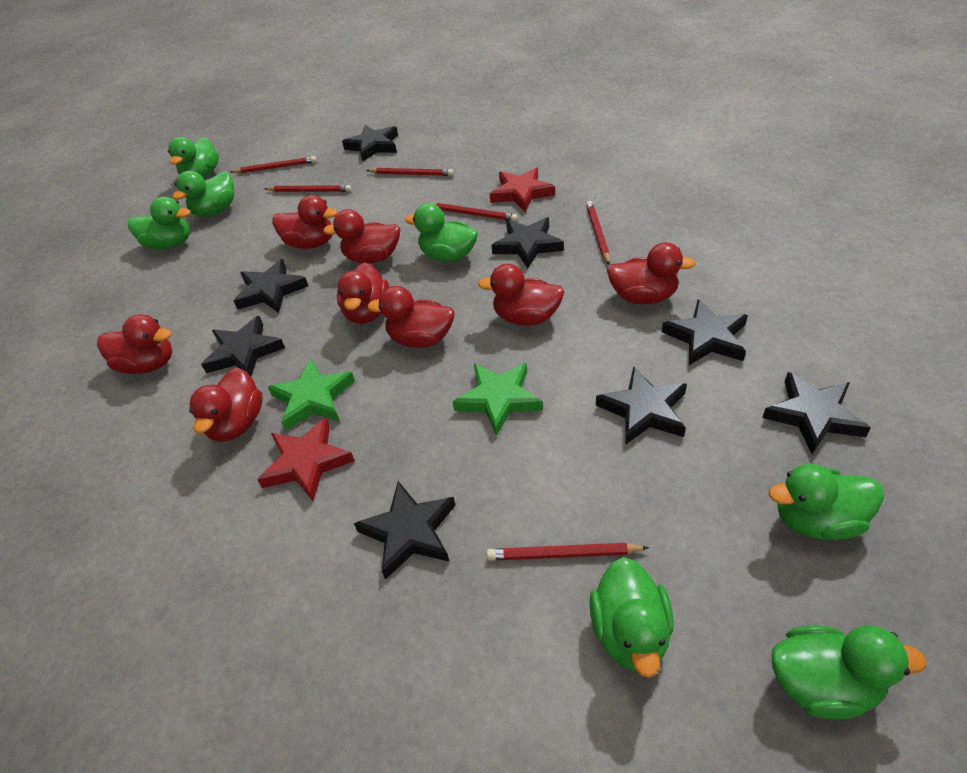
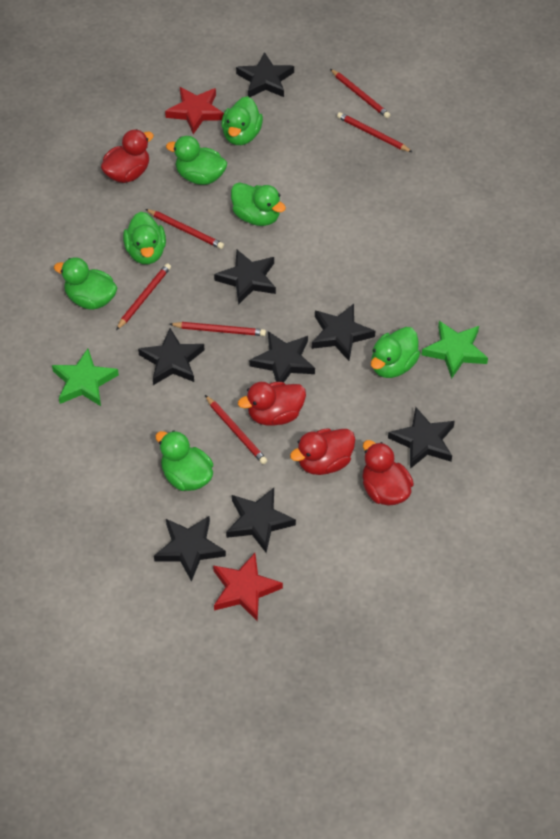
red duck: 8 -> 4

